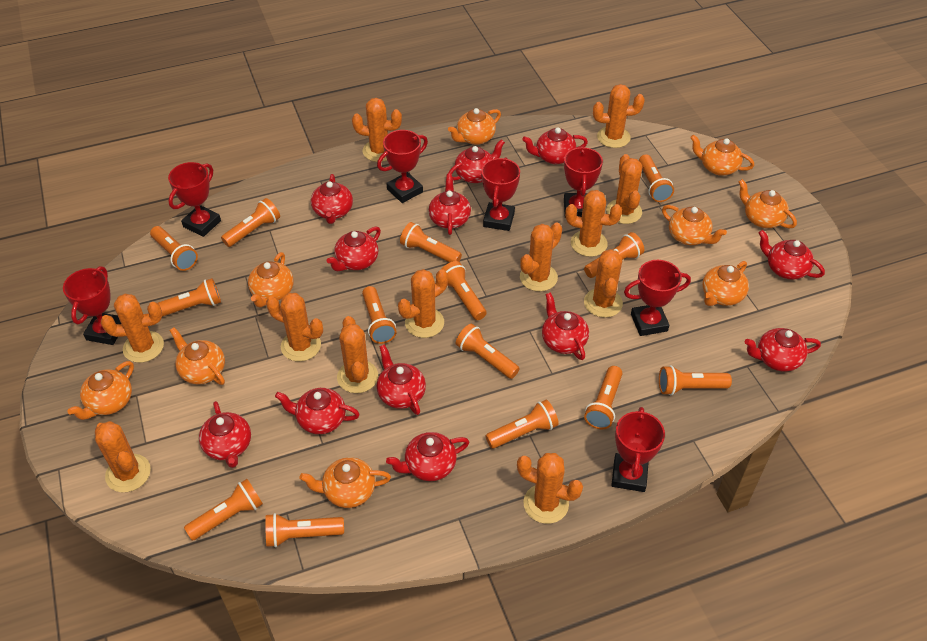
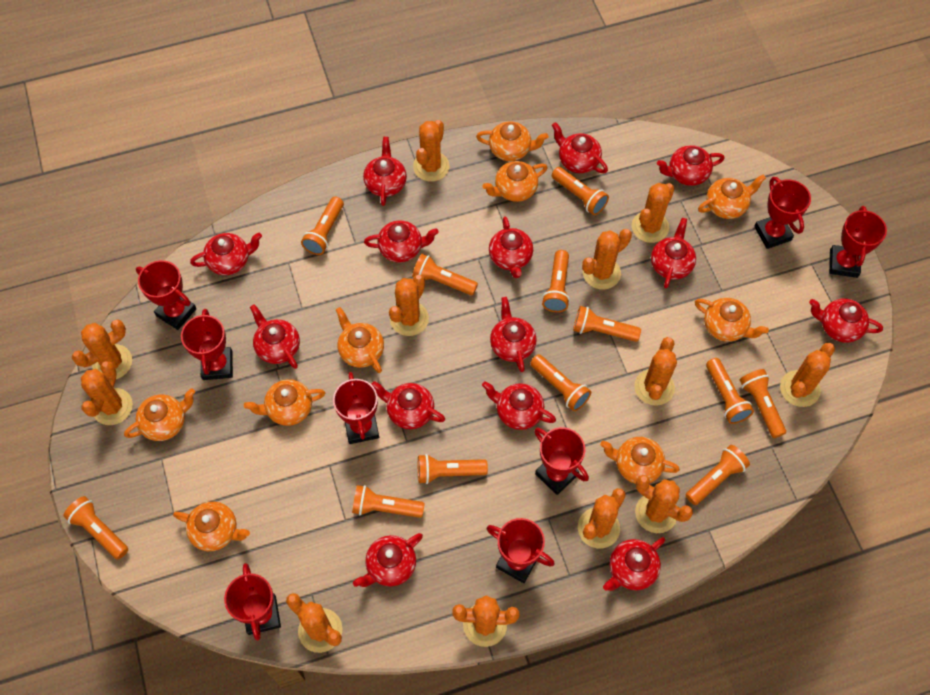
orange flashlight: 14 -> 12
red teapot: 12 -> 14
red trophy: 7 -> 8

